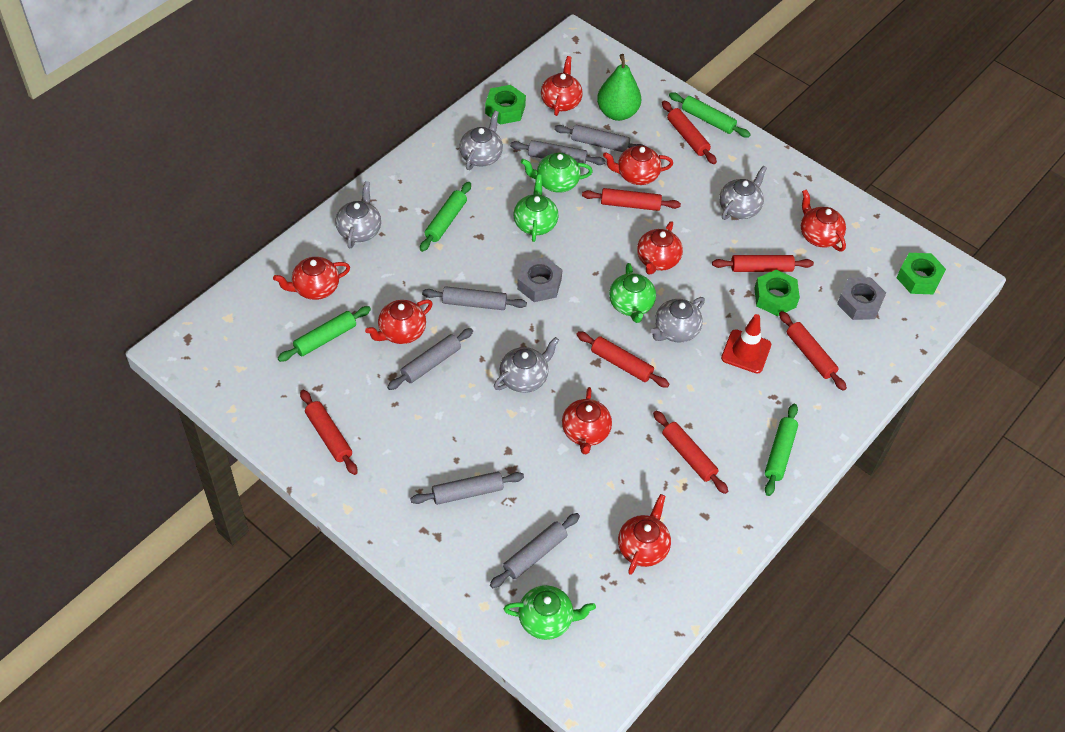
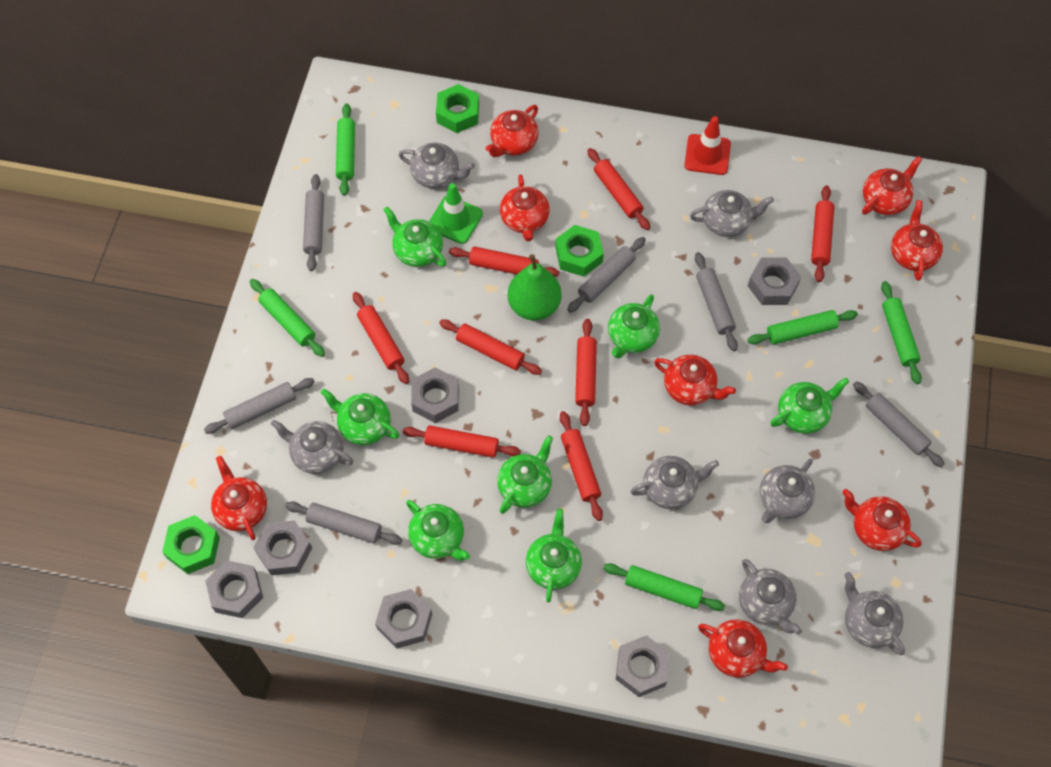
green rolling pin: 4 -> 5
green teapot: 4 -> 7
green traffic cone: 0 -> 1
grey nut: 2 -> 6
grey teapot: 5 -> 7
red rolling pin: 7 -> 8

